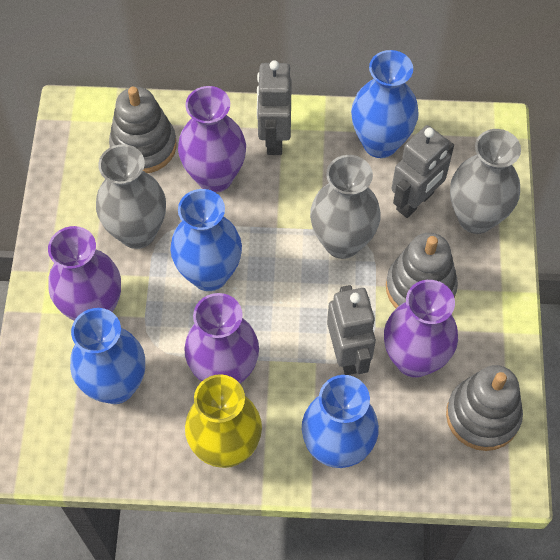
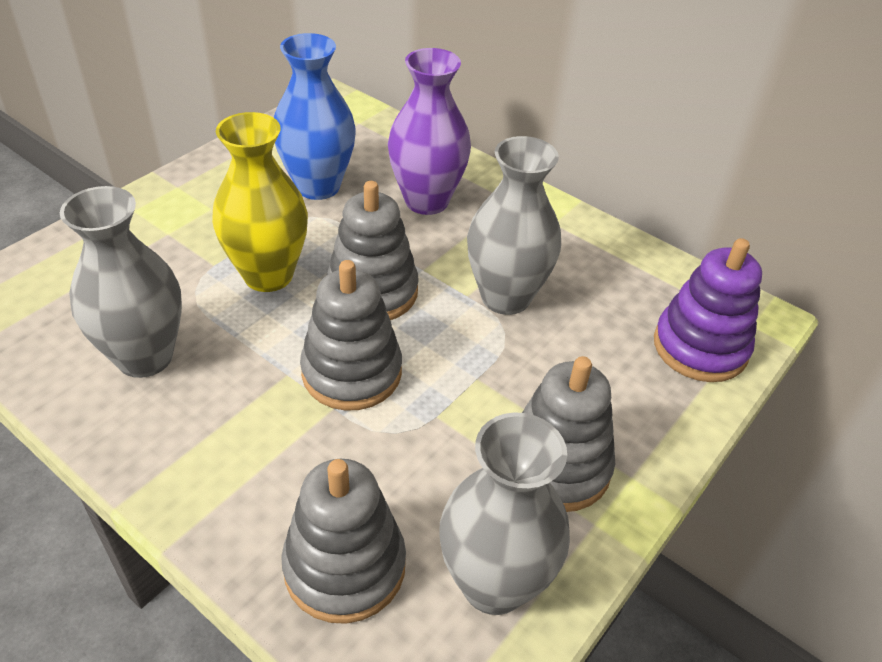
blue vase: 4 -> 1
grey robot: 3 -> 0
grey stacking toy: 3 -> 4
purple stacking toy: 0 -> 1
purple vase: 4 -> 1

